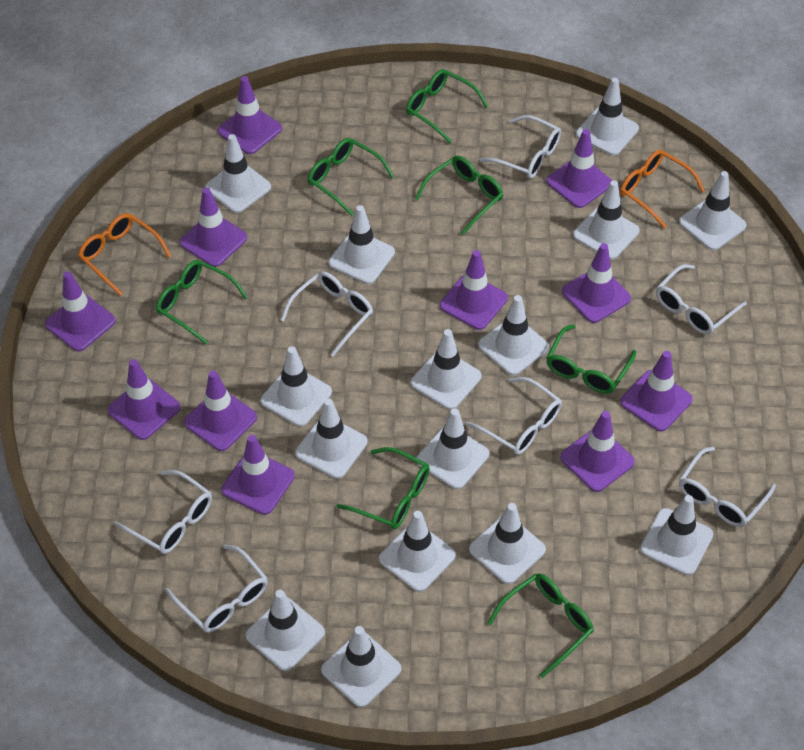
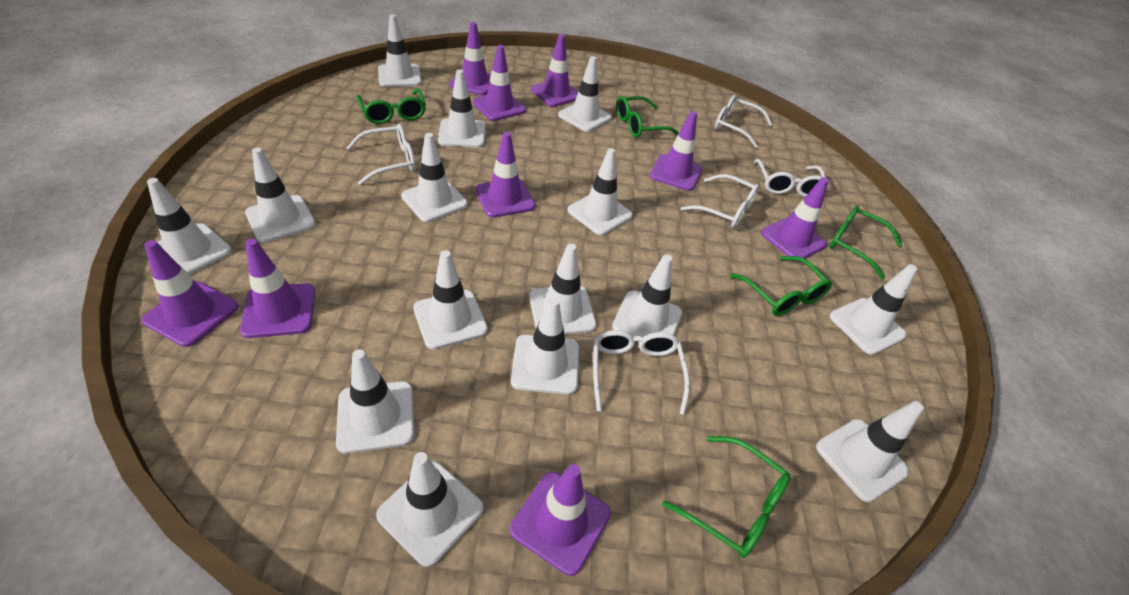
green glasses: 7 -> 5
orange glasses: 2 -> 0
purple traffic cone: 11 -> 9
white glasses: 7 -> 5

